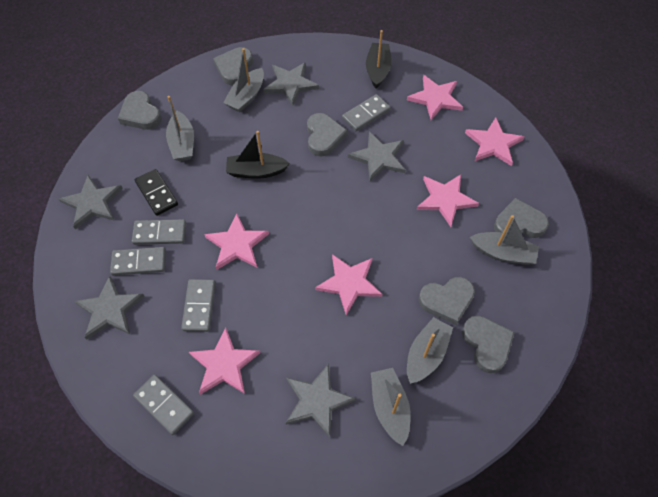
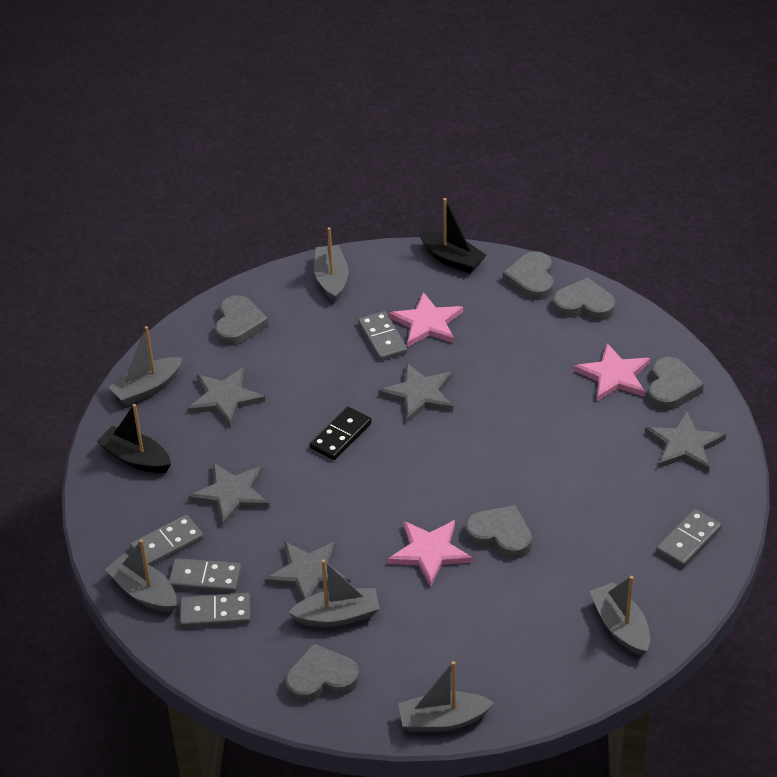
grey boat: 5 -> 6
pink star: 6 -> 3

